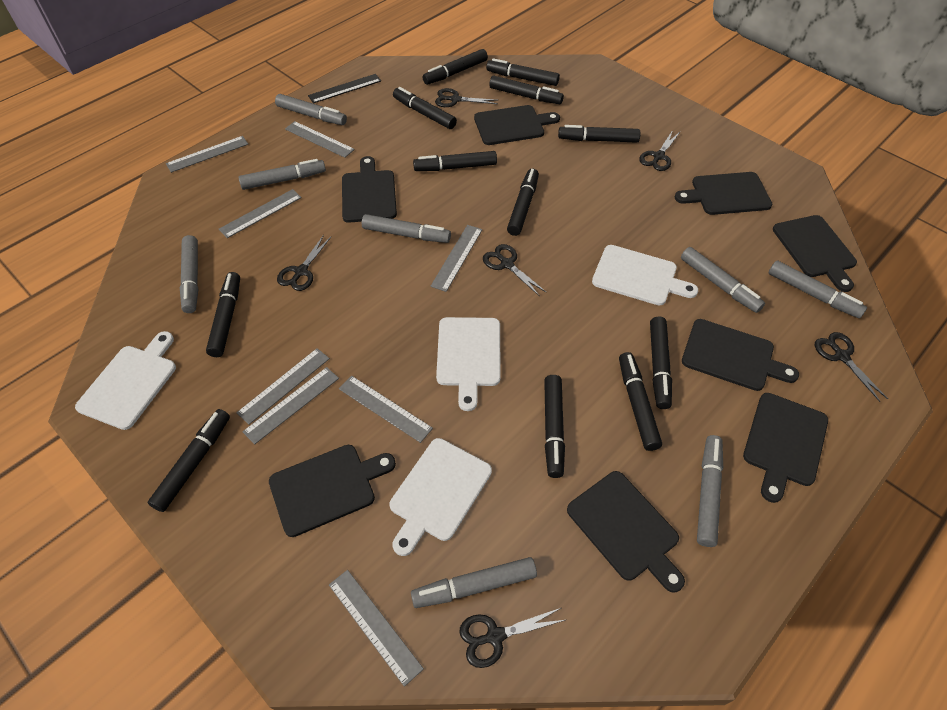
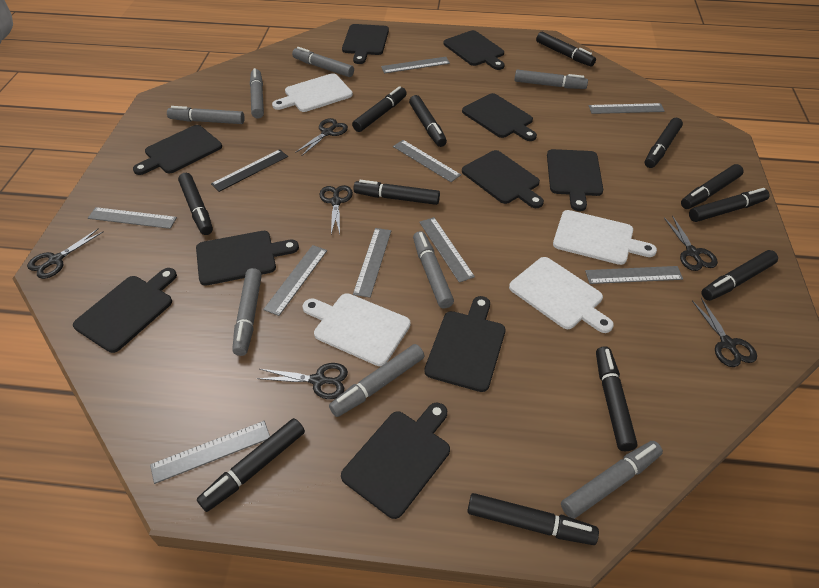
black cutting board: 8 -> 10
grey ruler: 8 -> 9

